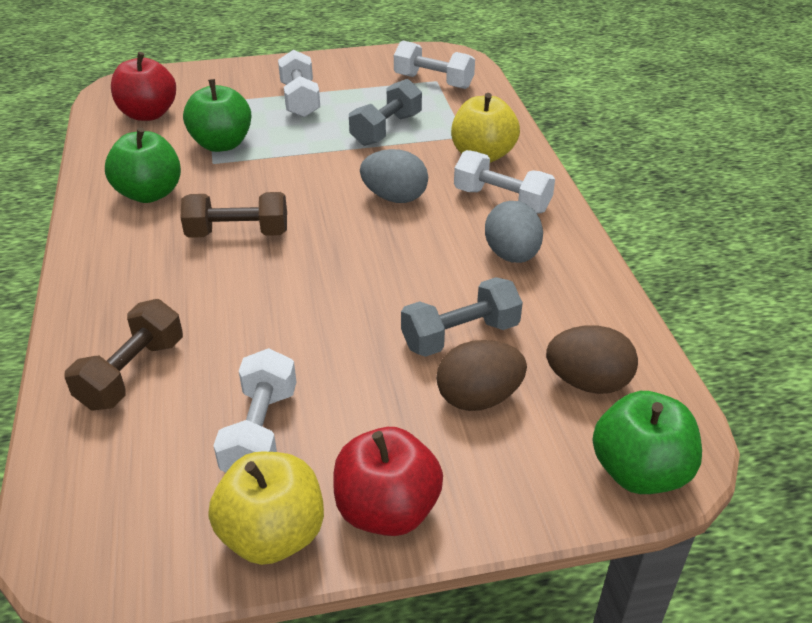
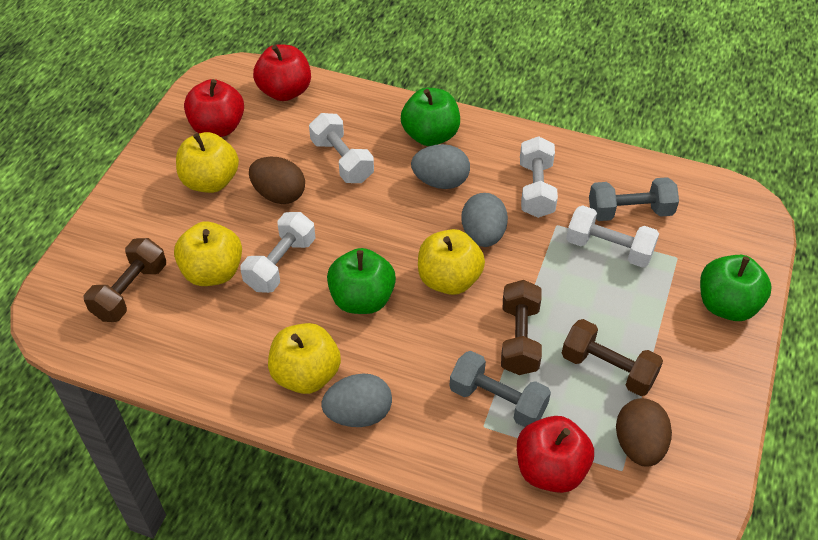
brown dumbbell: 2 -> 3
grey egg: 2 -> 3
red apple: 2 -> 3
yellow apple: 2 -> 4

